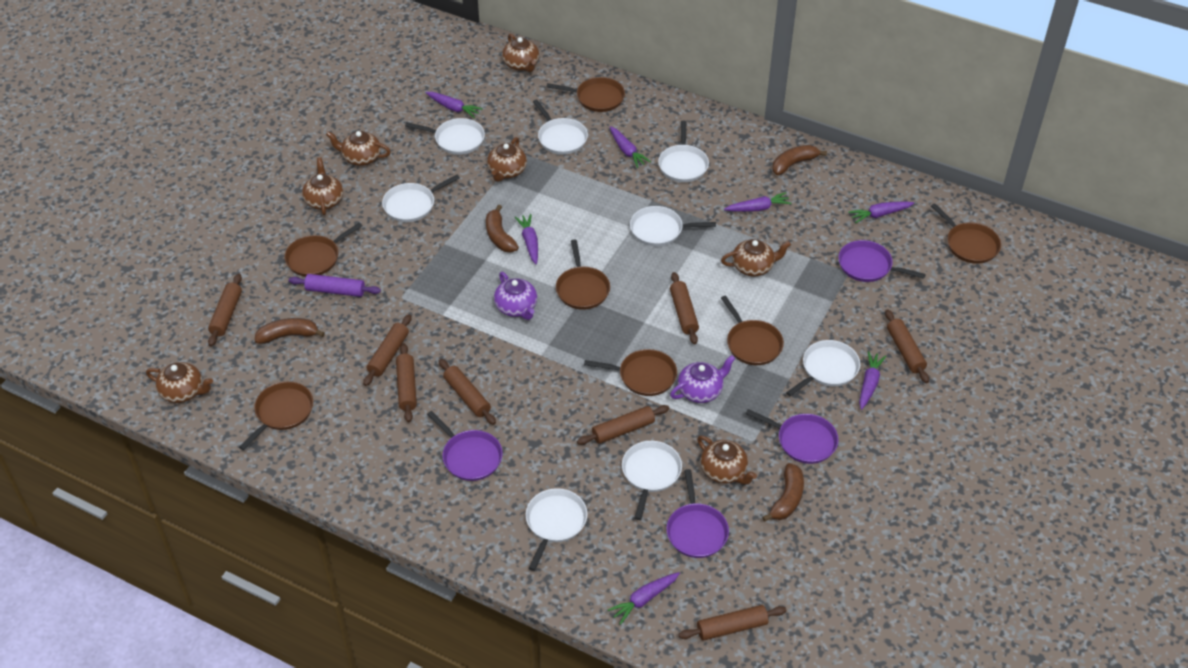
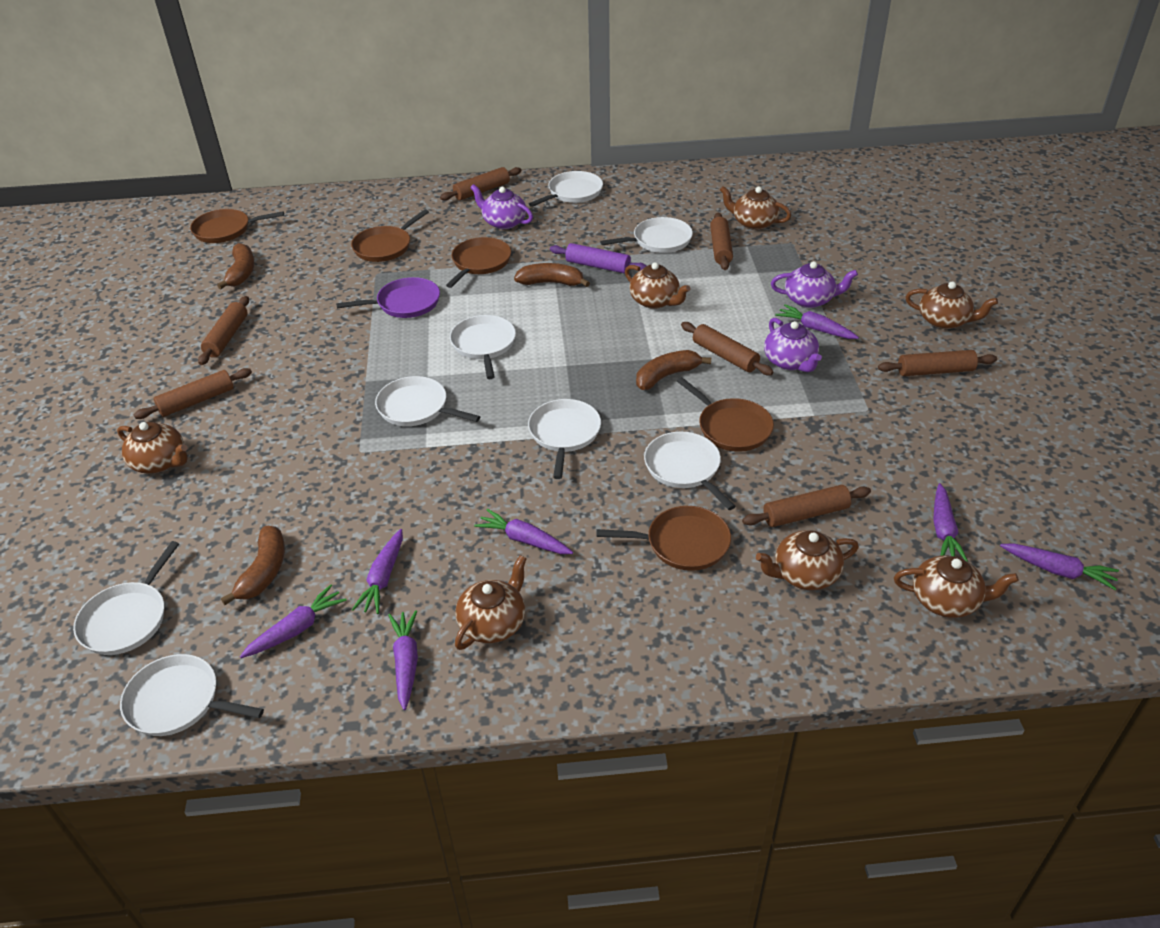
brown pan: 7 -> 5
brown rolling pin: 8 -> 7
purple pan: 4 -> 1
purple teapot: 2 -> 3

